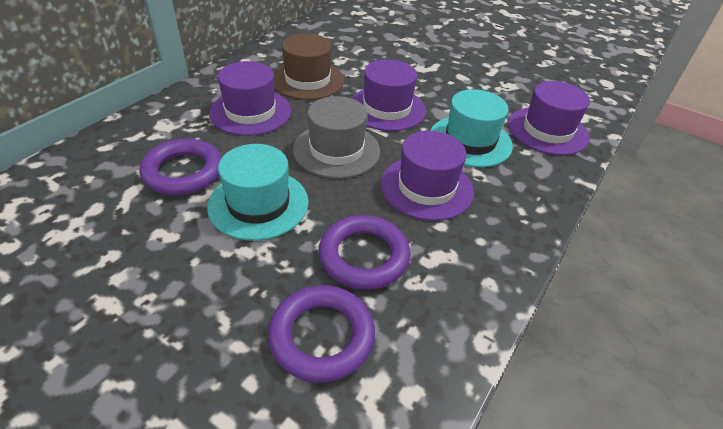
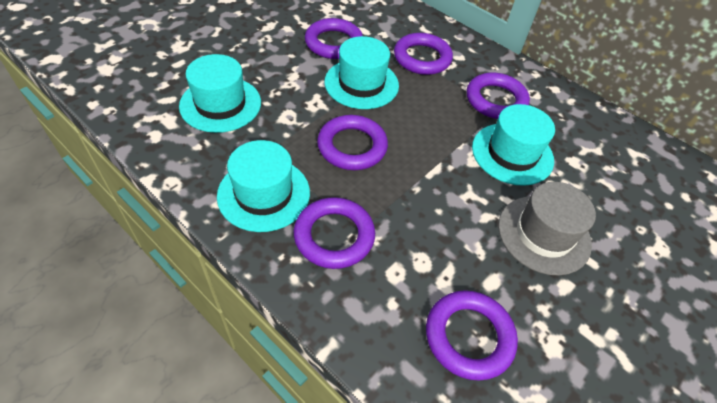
brown hat: 1 -> 0
purple hat: 4 -> 0
purple ring: 3 -> 6
turquoise hat: 2 -> 4

